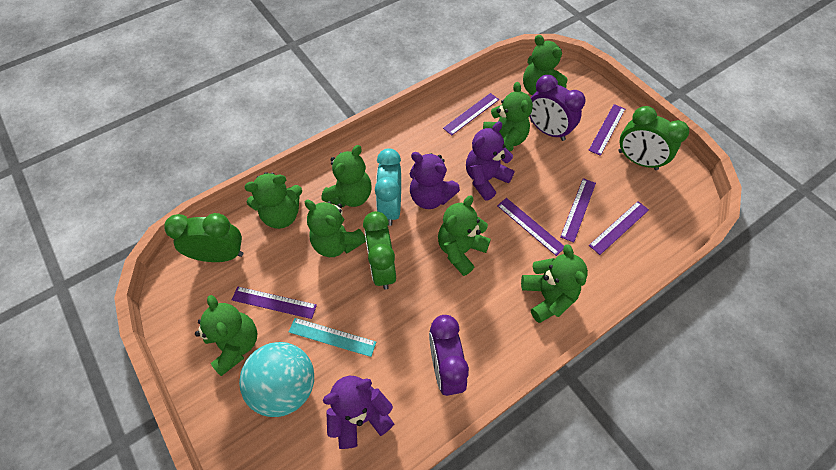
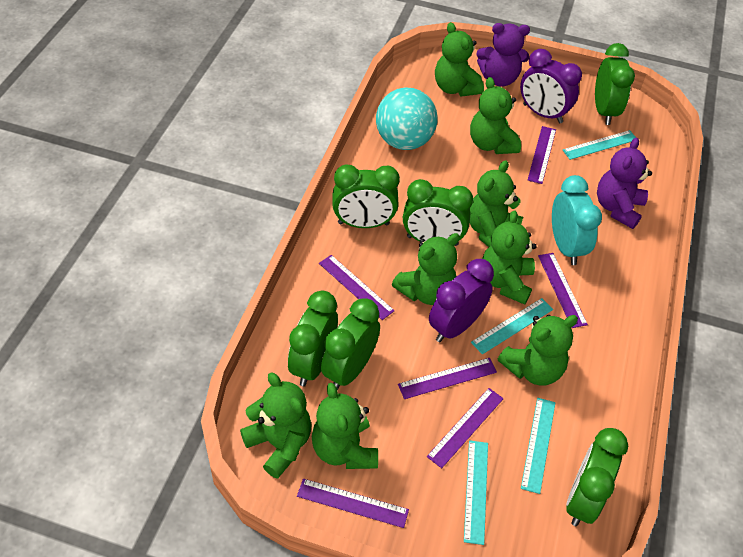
green clock: 3 -> 6
purple teddy bear: 3 -> 2
turquoise ruler: 1 -> 4

